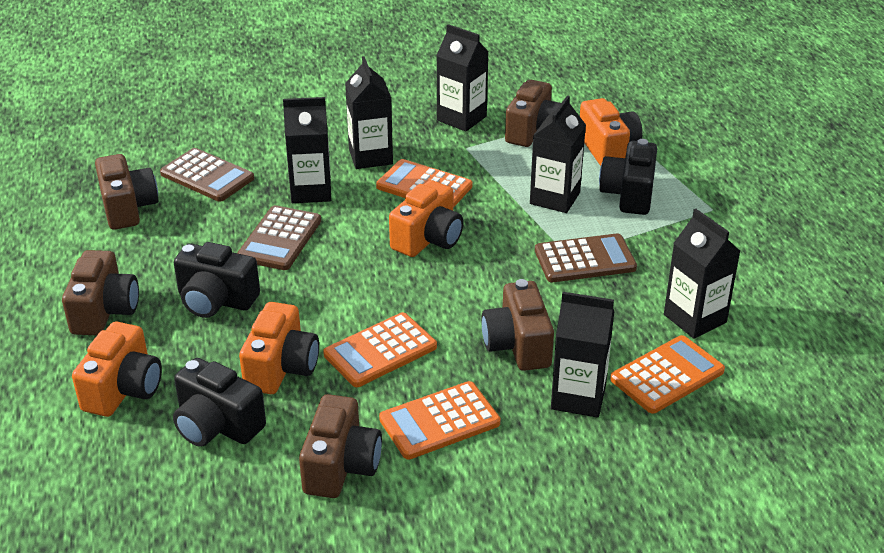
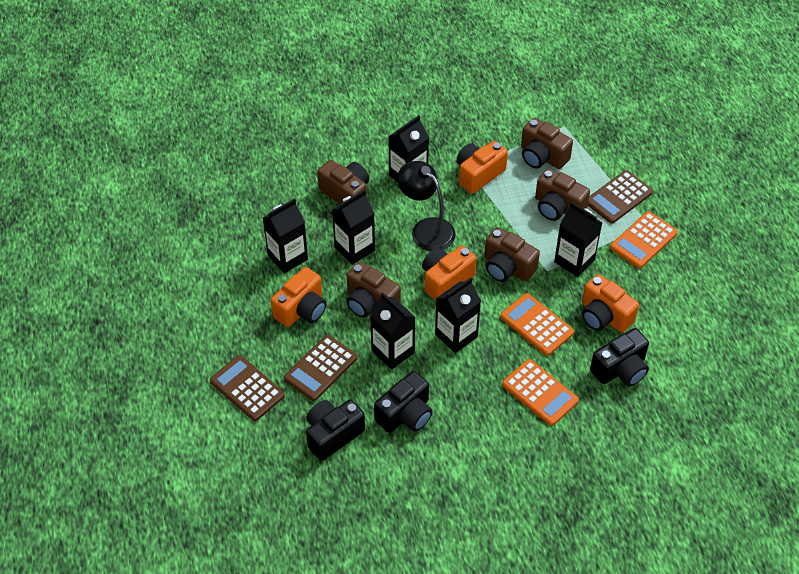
black lamp: 0 -> 1
orange calculator: 4 -> 3

